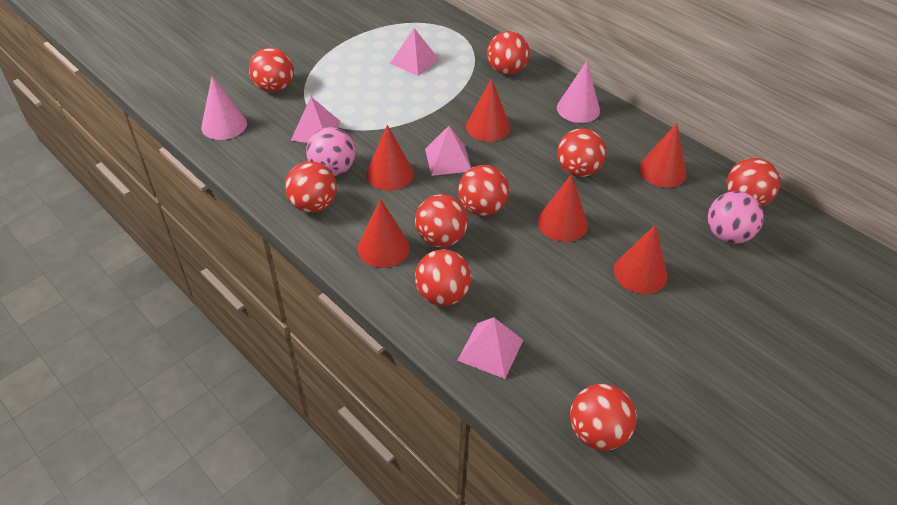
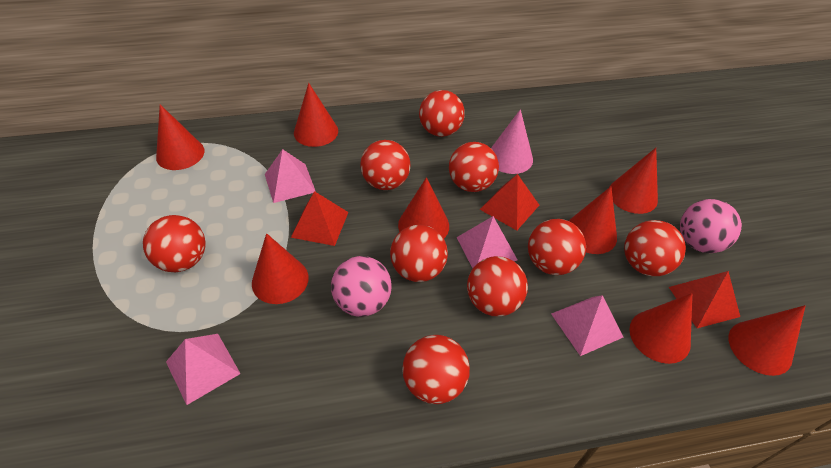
pink cone: 2 -> 1
red cone: 6 -> 8
red pyramid: 0 -> 3

